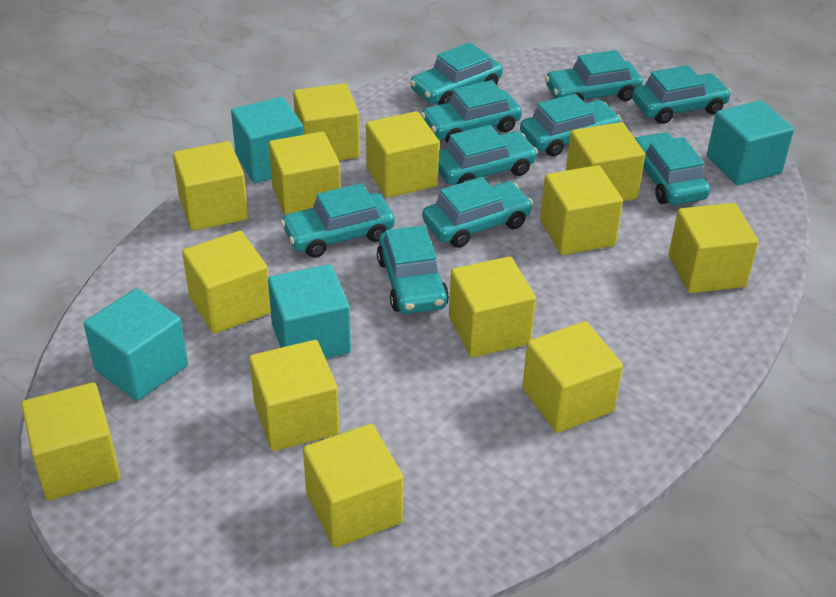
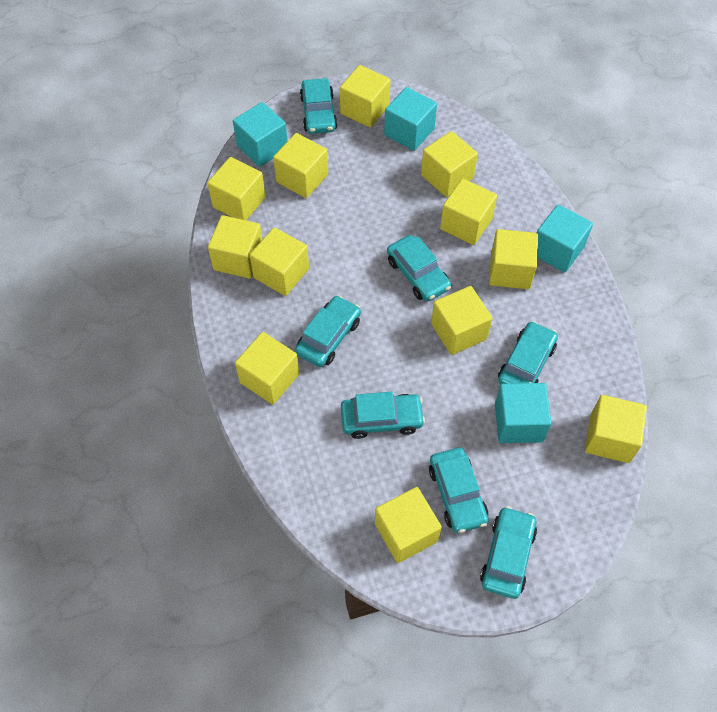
turquoise car: 10 -> 7
yellow cube: 13 -> 12

